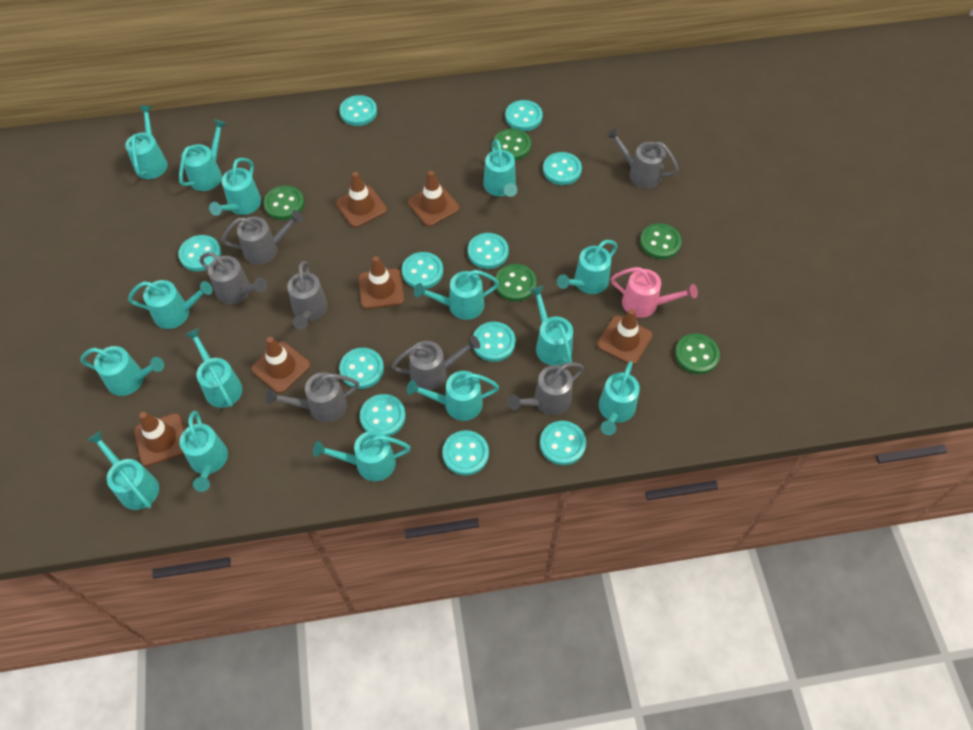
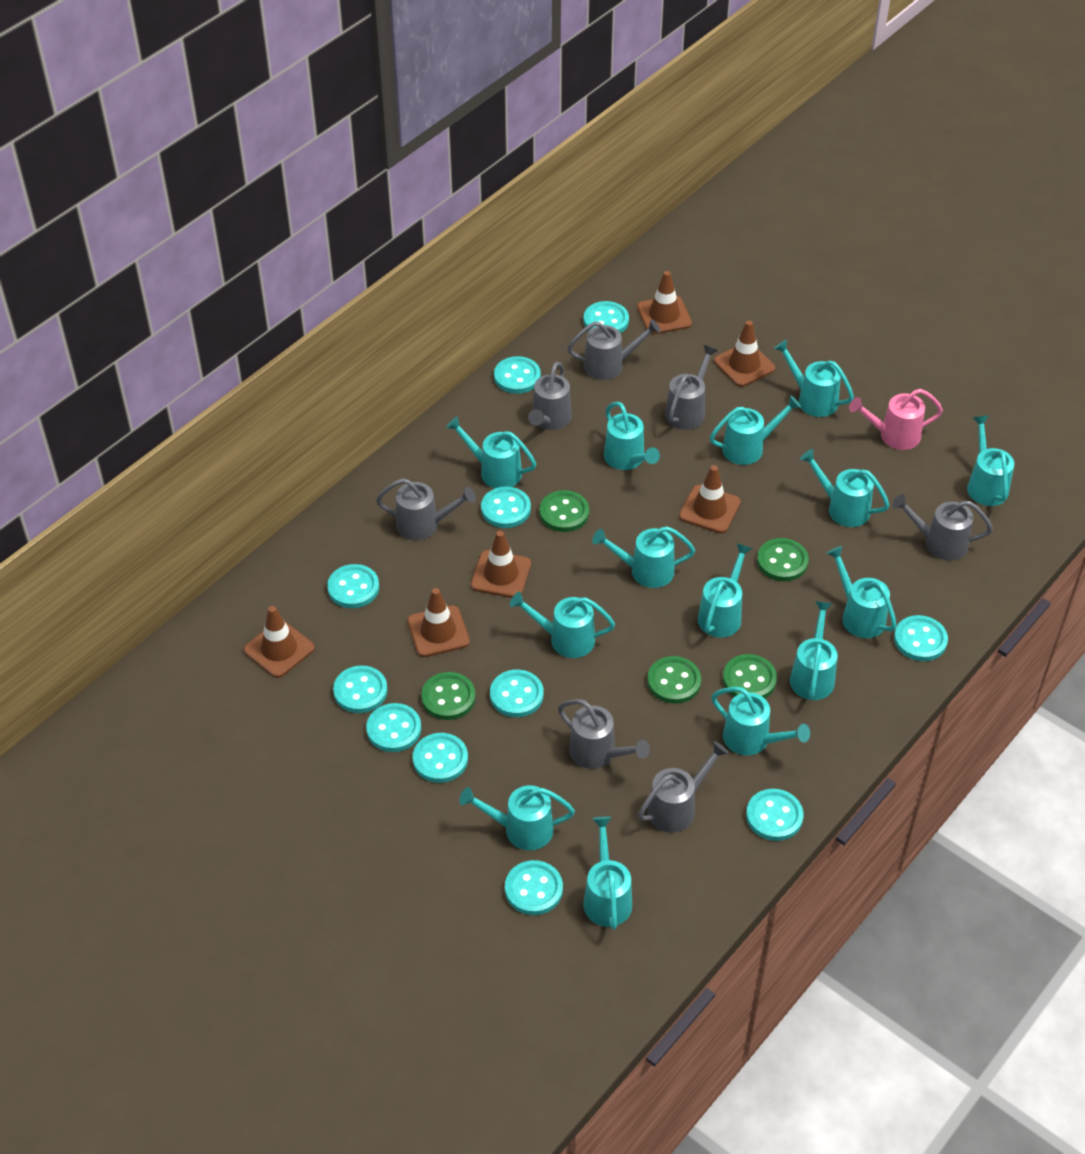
turquoise watering can: 15 -> 14

